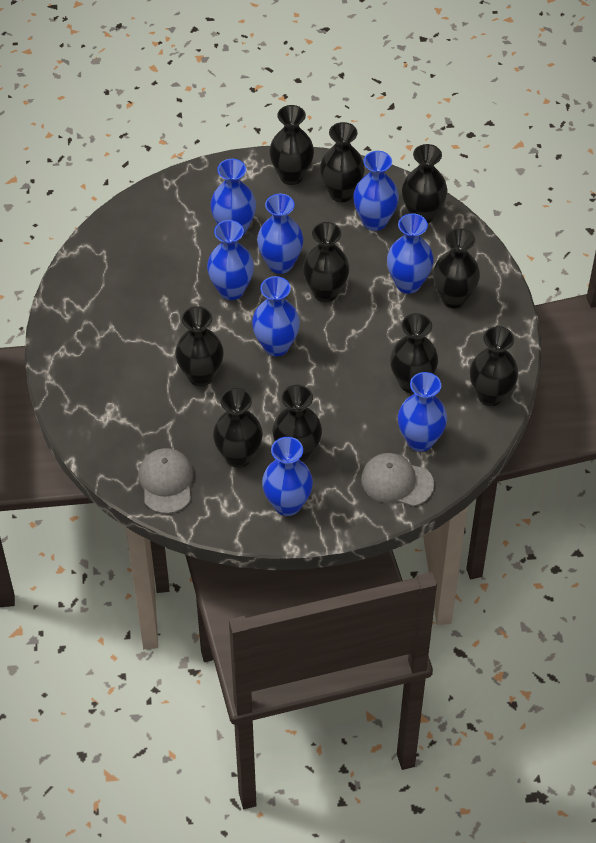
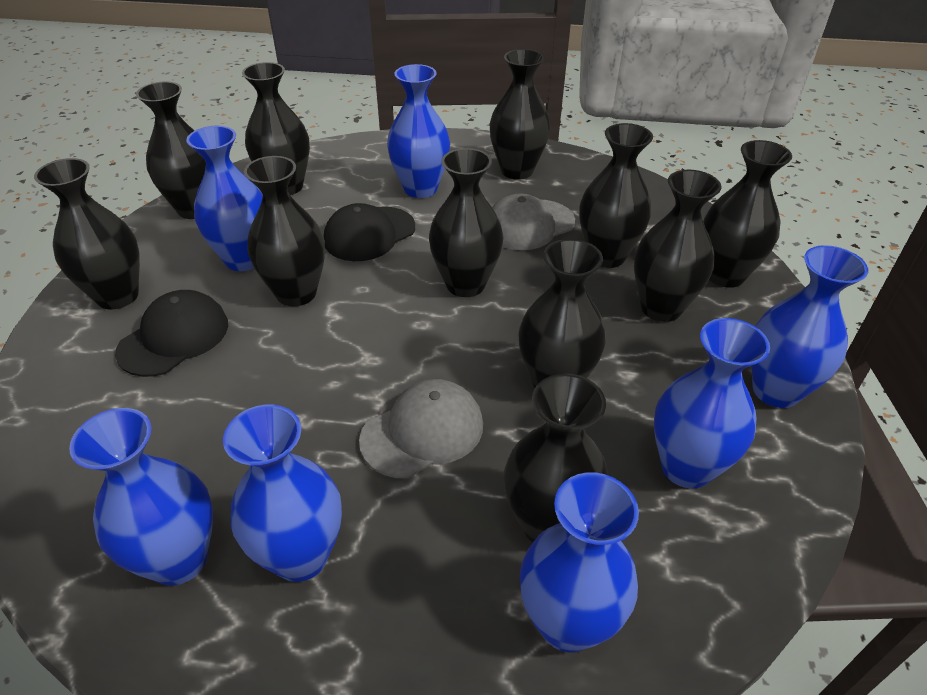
black cap: 0 -> 2
black vase: 10 -> 11
blue vase: 8 -> 7

